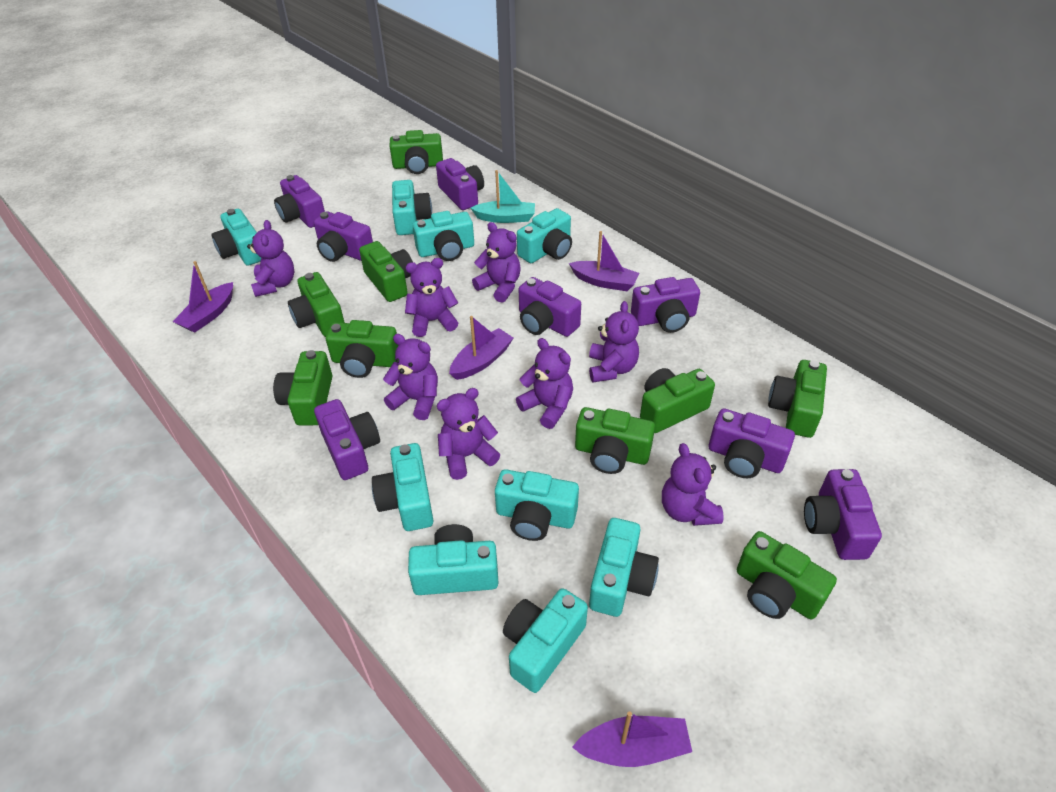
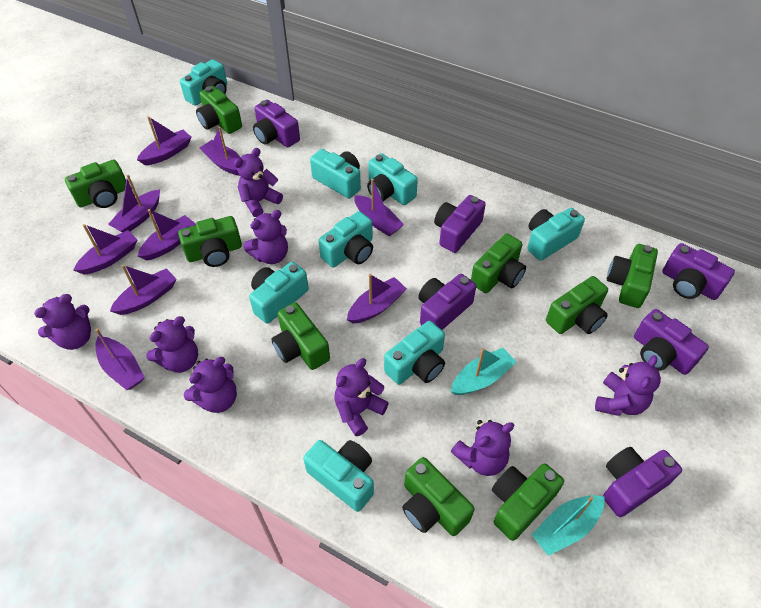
purple boat: 4 -> 9
purple camera: 8 -> 6
turquoise boat: 1 -> 2
turquoise camera: 9 -> 8

